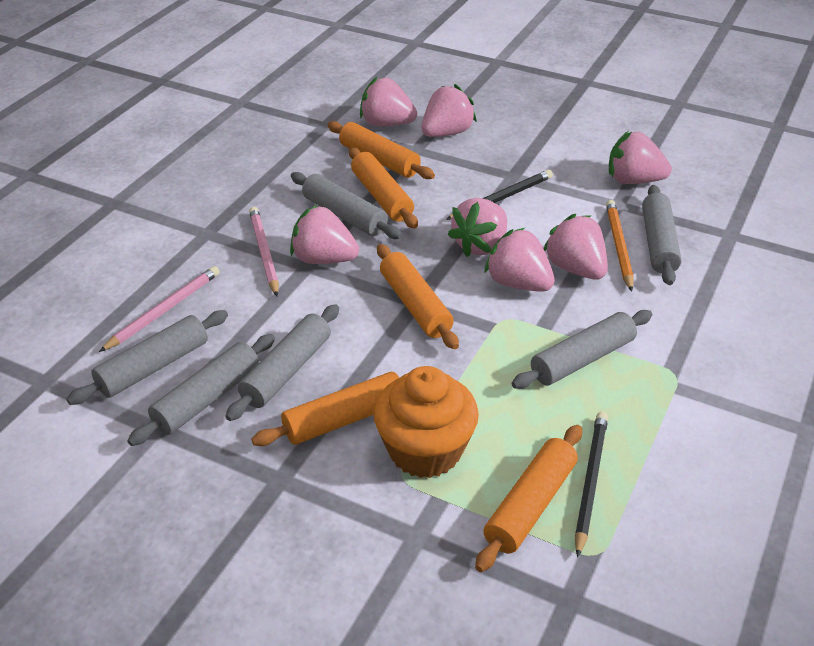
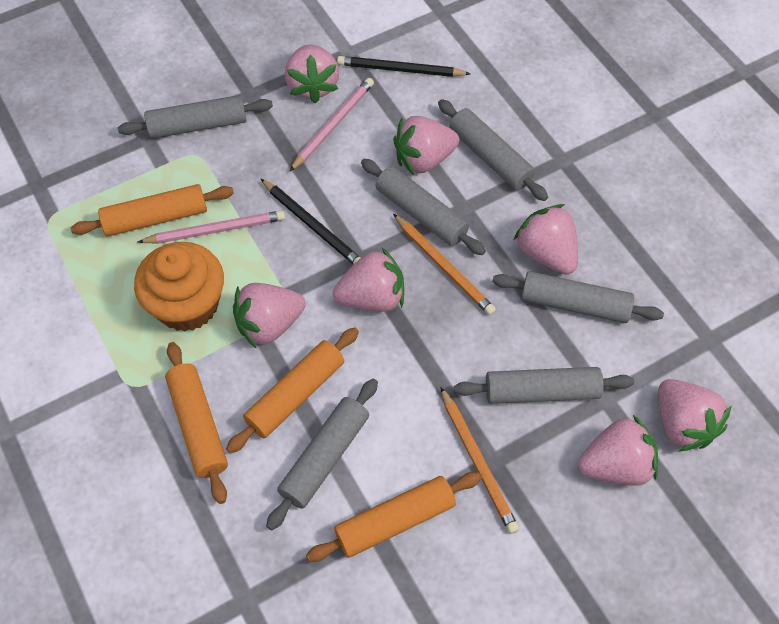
orange pencil: 1 -> 2
orange rolling pin: 5 -> 4

